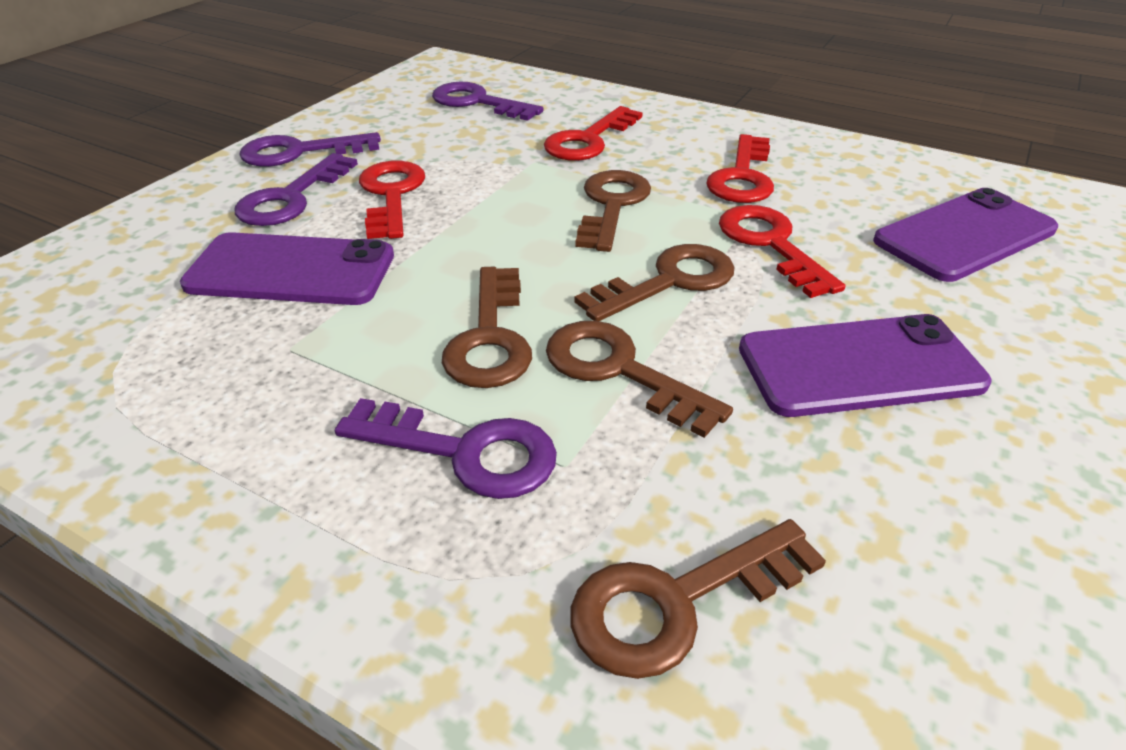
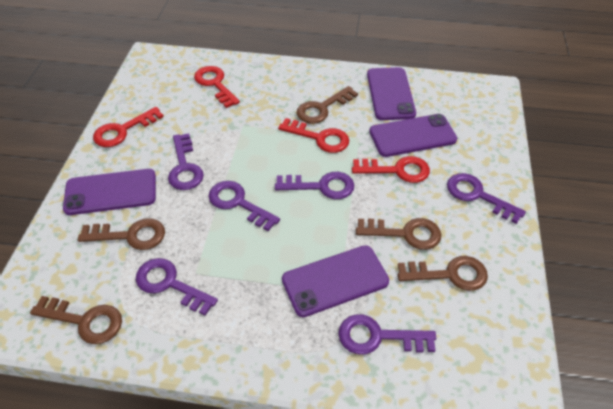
purple key: 4 -> 6
purple phone: 3 -> 4

